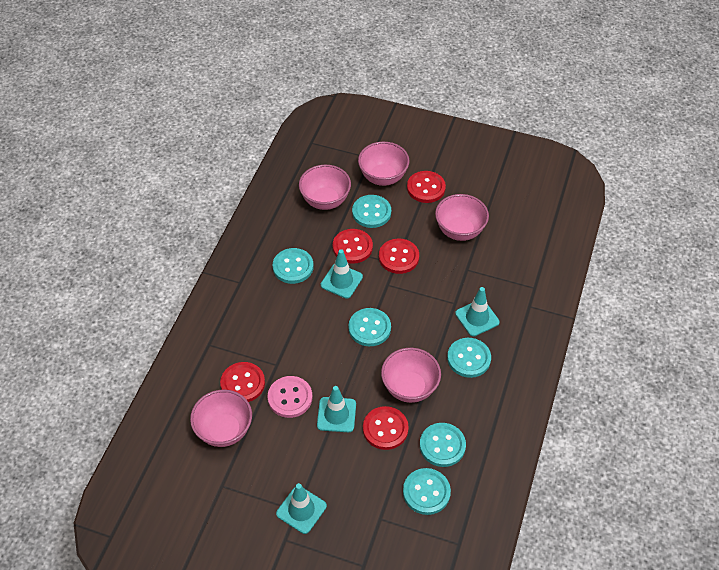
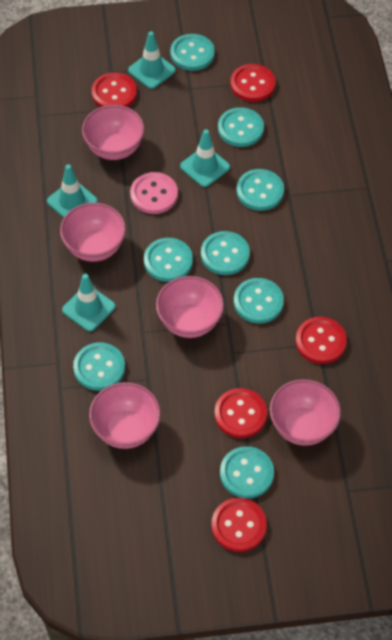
turquoise button: 6 -> 8

